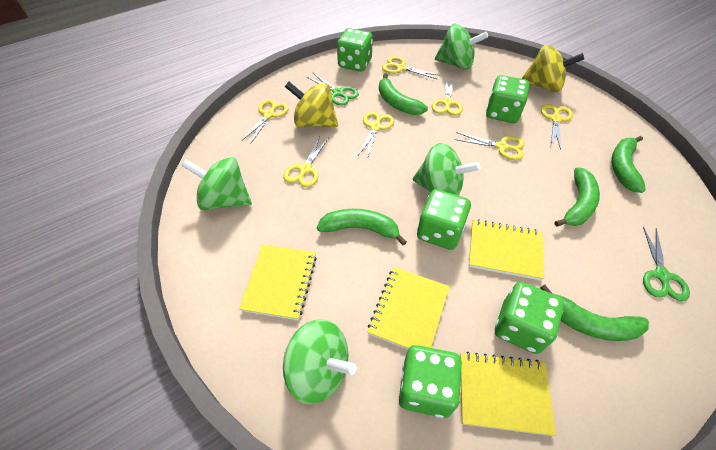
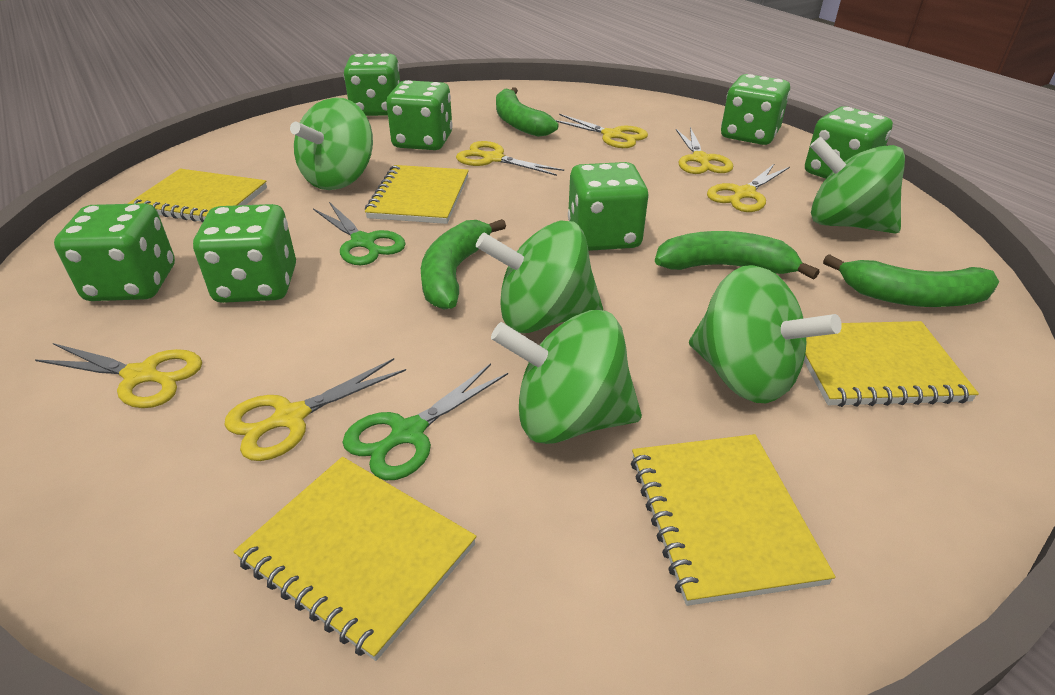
green banana: 5 -> 4
green dice: 5 -> 7
green spinning top: 4 -> 5
yellow notebook: 4 -> 5
yellow scissors: 7 -> 6
yellow spinning top: 2 -> 0

